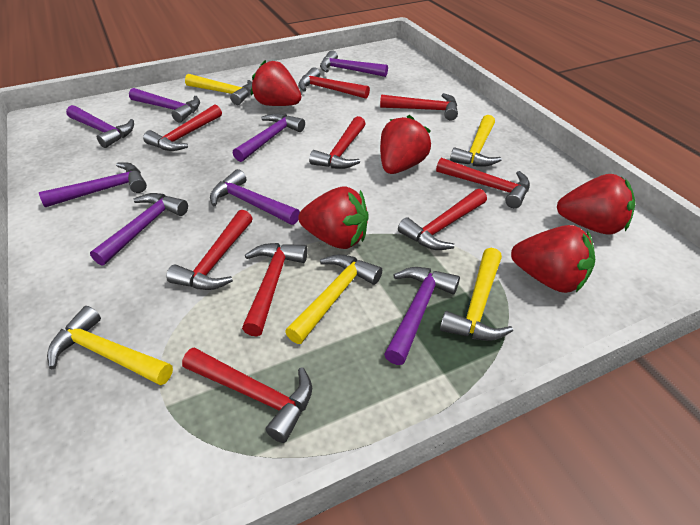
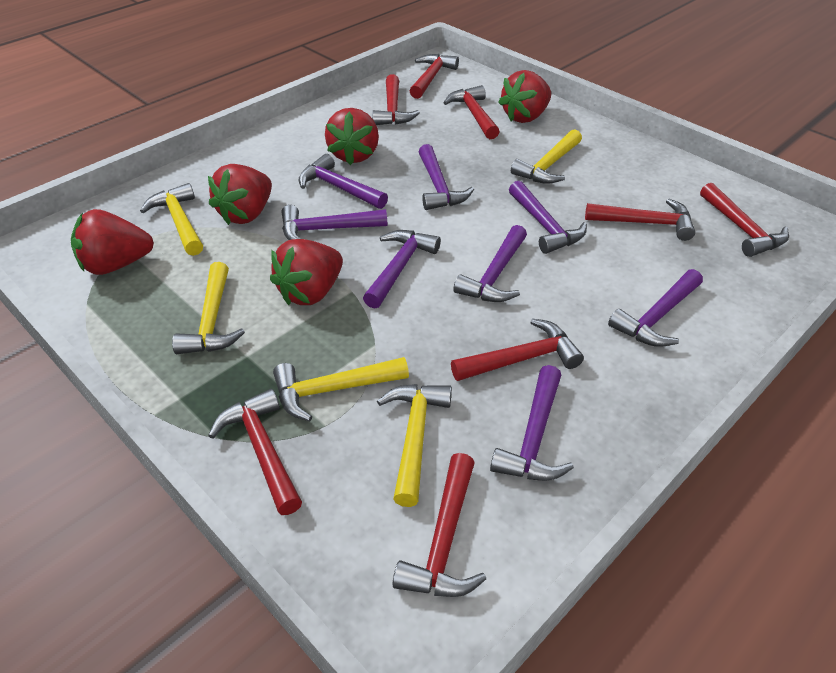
red hammer: 9 -> 8

